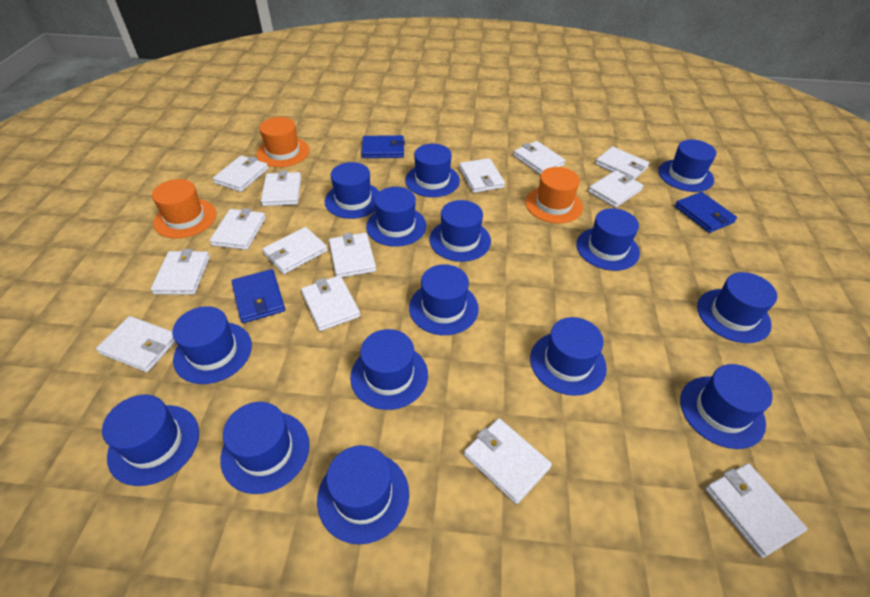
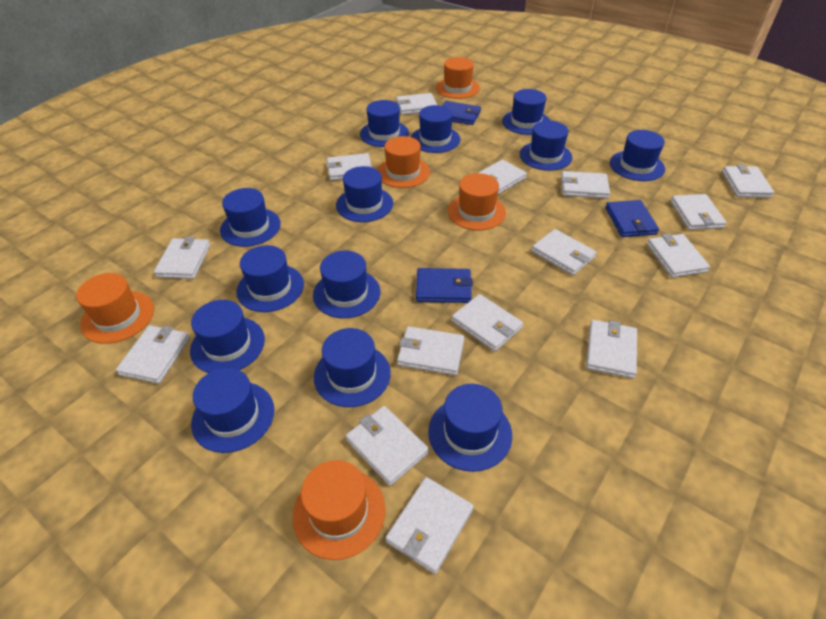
blue hat: 15 -> 13
orange hat: 3 -> 5
white wallet: 14 -> 15

